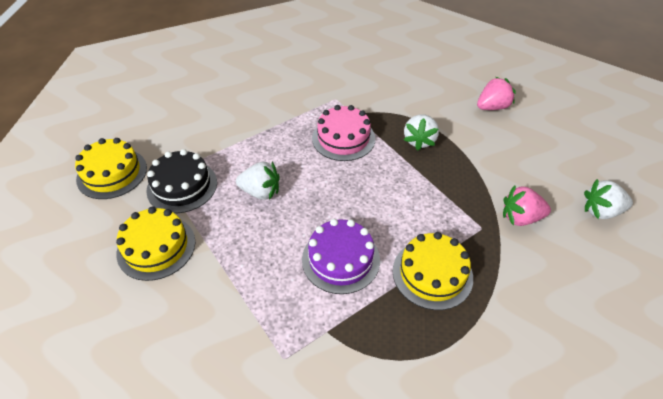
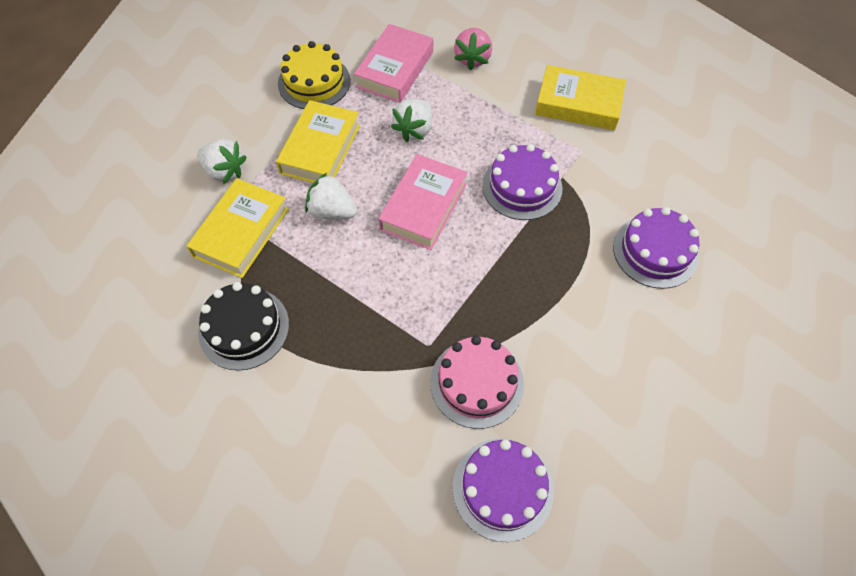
pink book: 0 -> 2
pink strawberry: 2 -> 1
purple cake: 1 -> 3
yellow book: 0 -> 3
yellow cake: 3 -> 1

